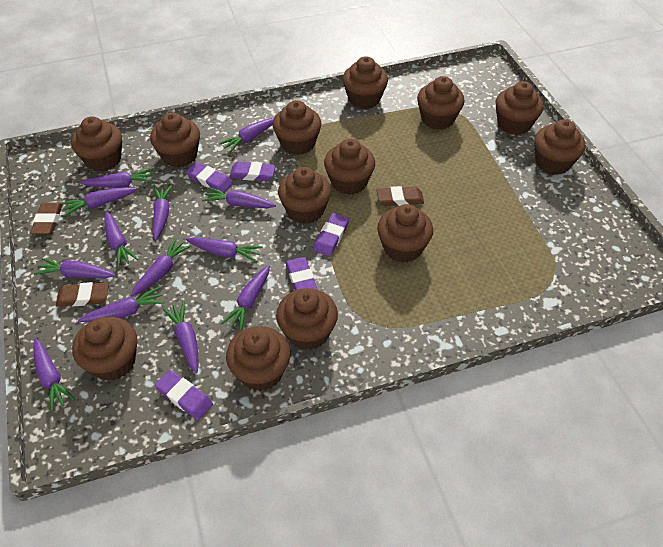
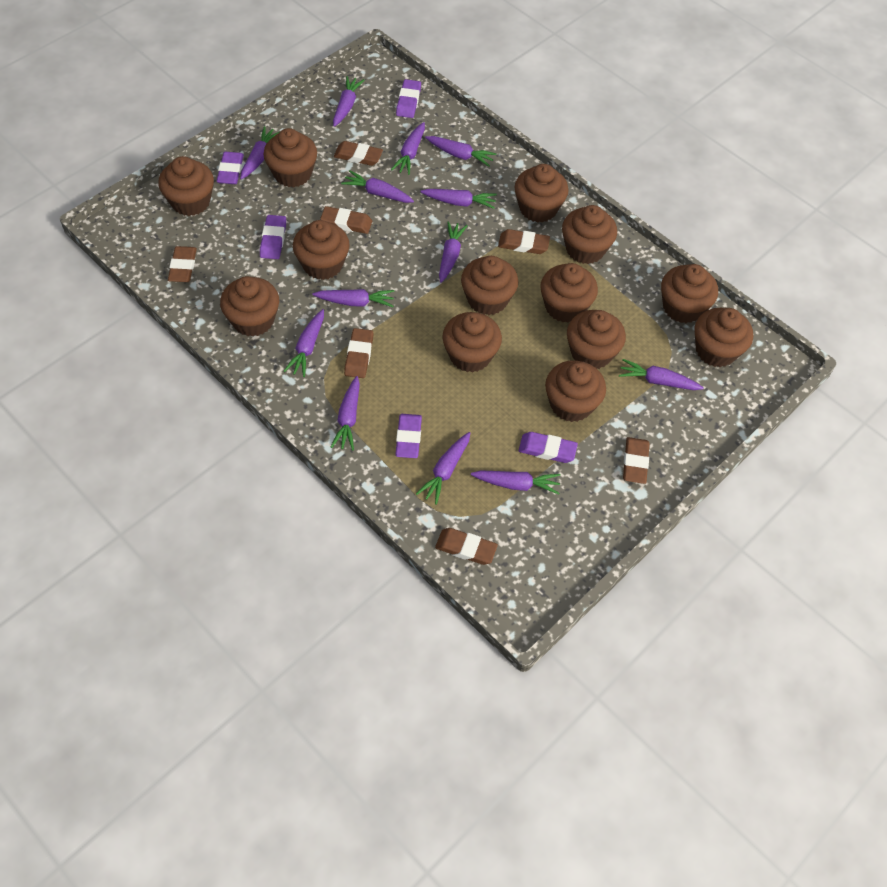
brown eraser: 3 -> 7

